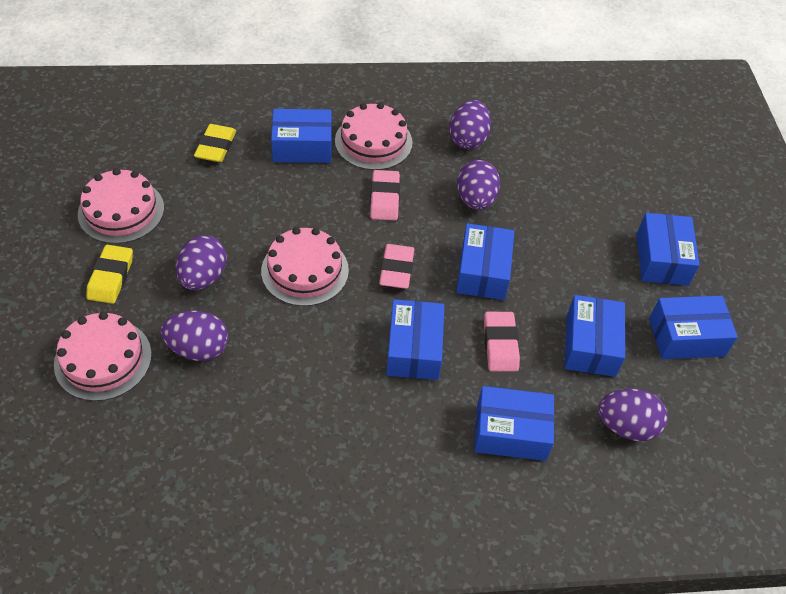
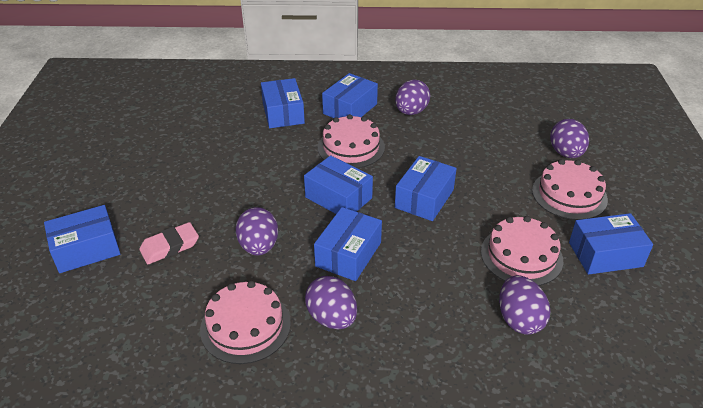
pink eraser: 3 -> 1
yellow eraser: 2 -> 0

